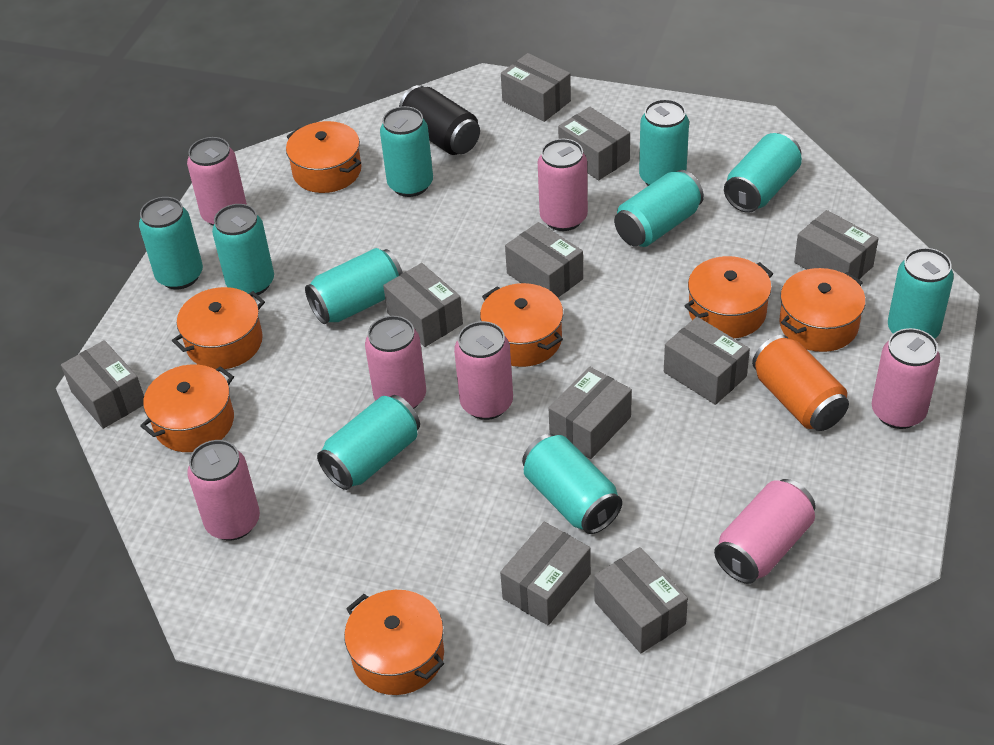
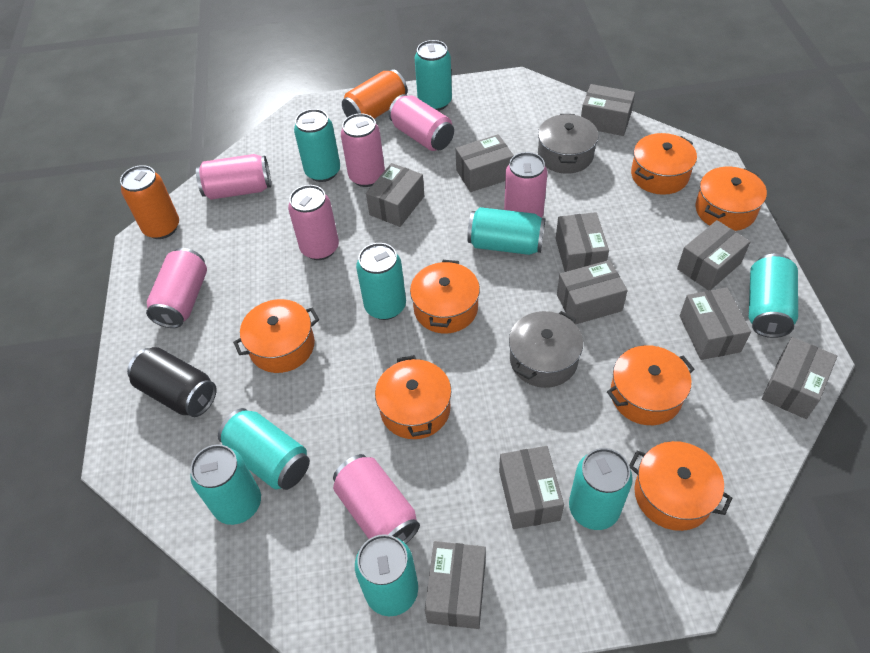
grey pot: 0 -> 2
orange can: 1 -> 2
turquoise can: 10 -> 9

